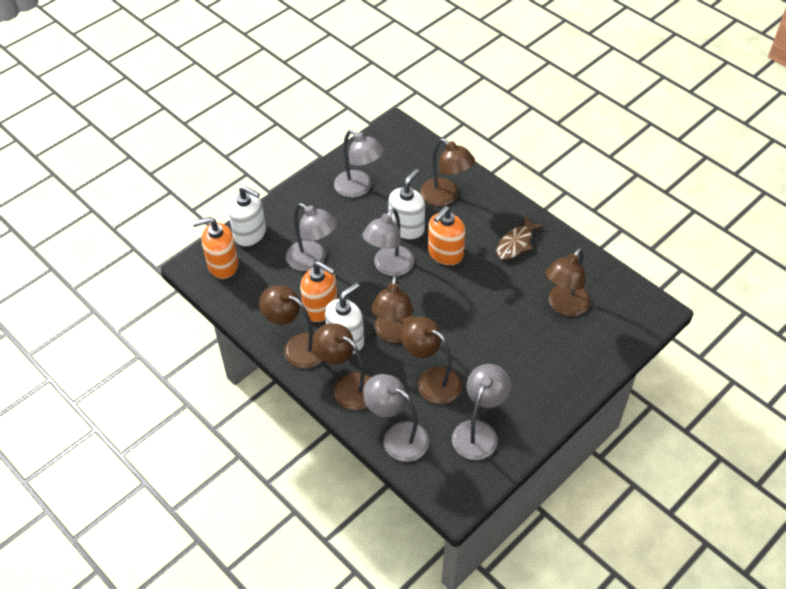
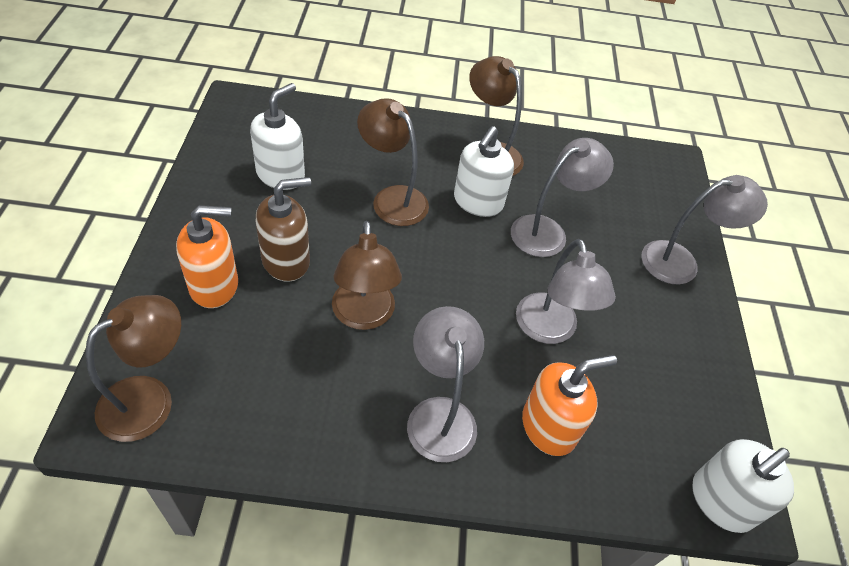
brown fish: 1 -> 0
brown lamp: 6 -> 4
brown soap dispenser: 0 -> 1
grey lamp: 5 -> 4
orange soap dispenser: 3 -> 2

